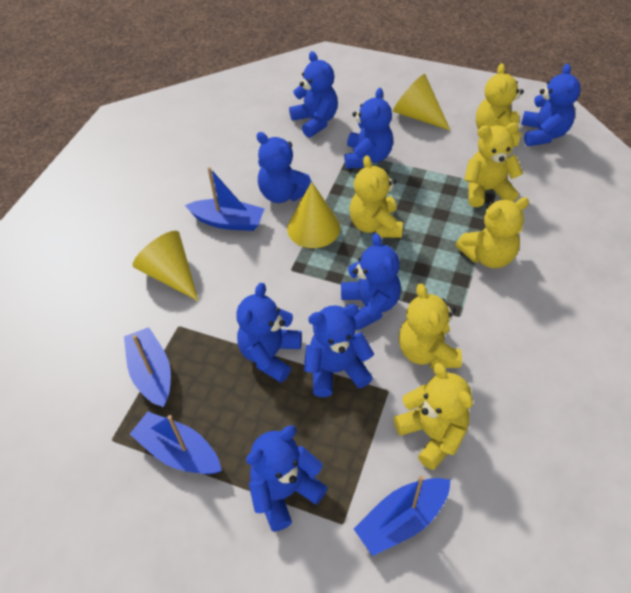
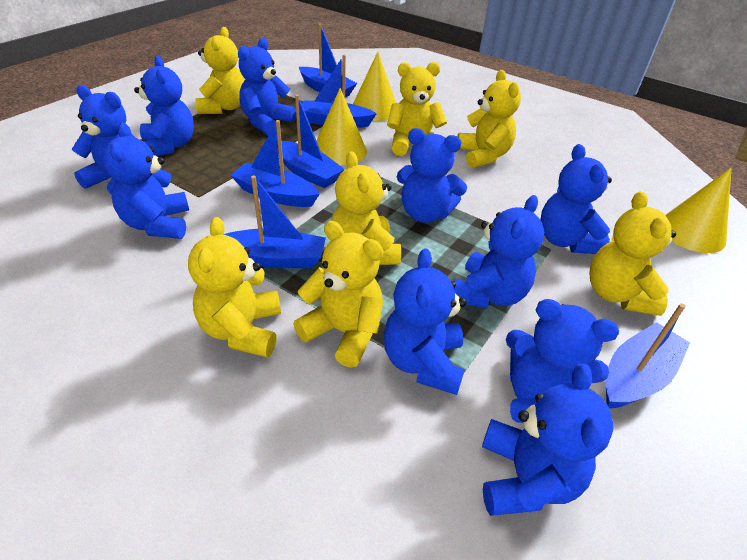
blue boat: 4 -> 6
blue teddy bear: 8 -> 10
yellow teddy bear: 6 -> 7

